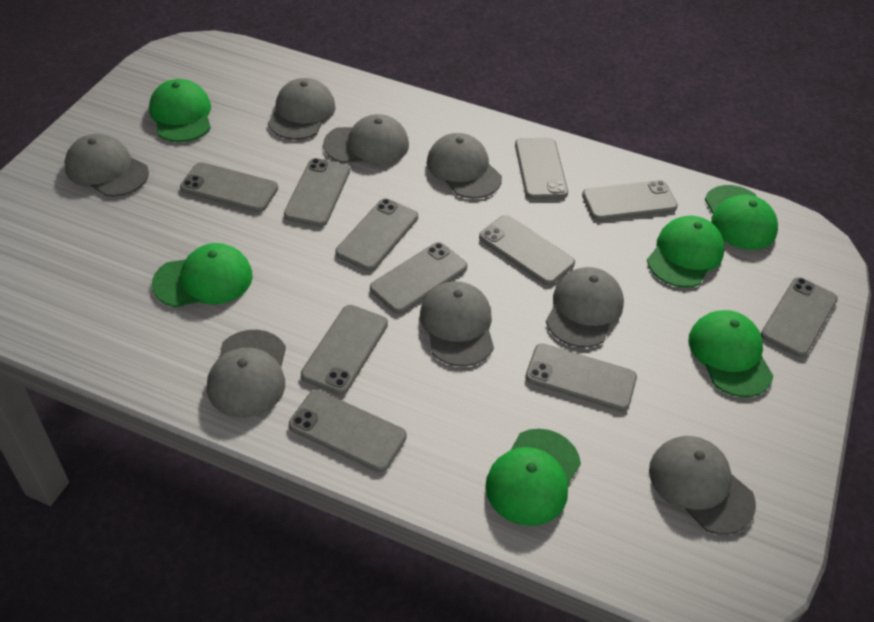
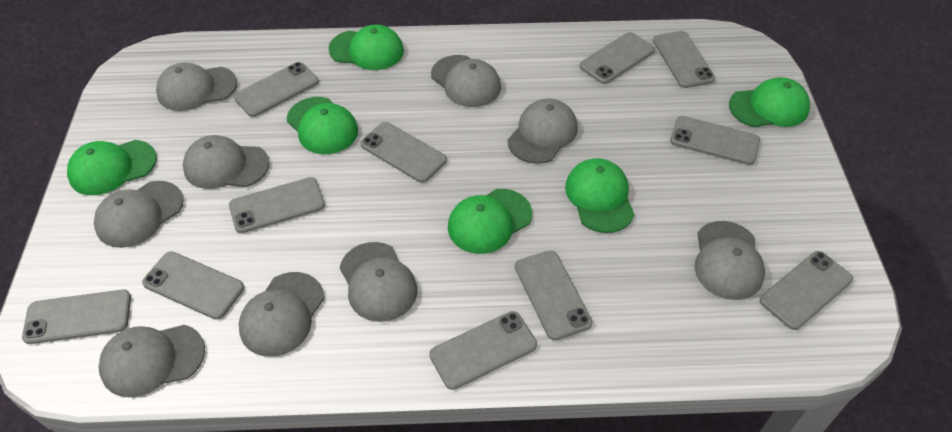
grey cap: 8 -> 9

